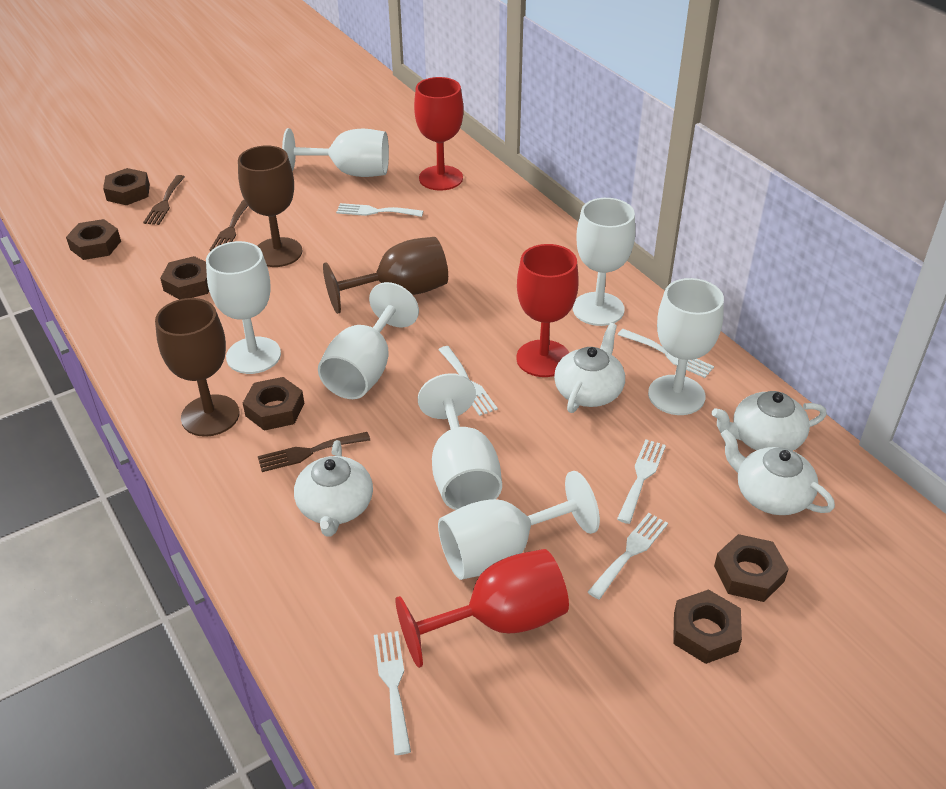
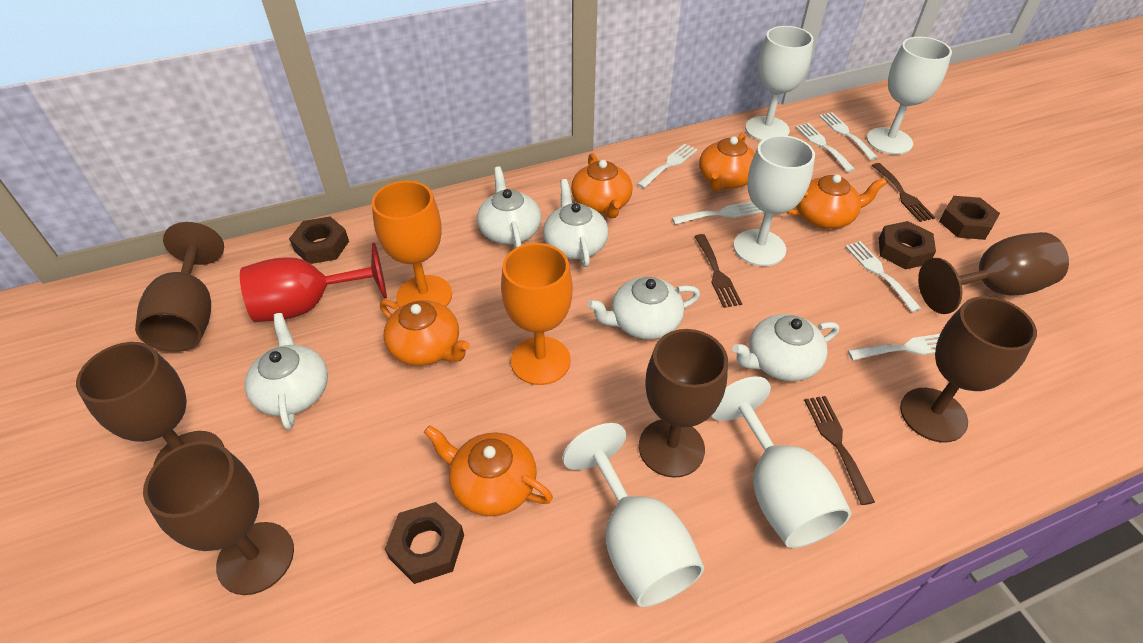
brown goblet: 3 -> 6
brown nut: 6 -> 4
orange goblet: 0 -> 2
orange teapot: 0 -> 5
red goblet: 3 -> 1
white goblet: 7 -> 5
white teapot: 4 -> 5

